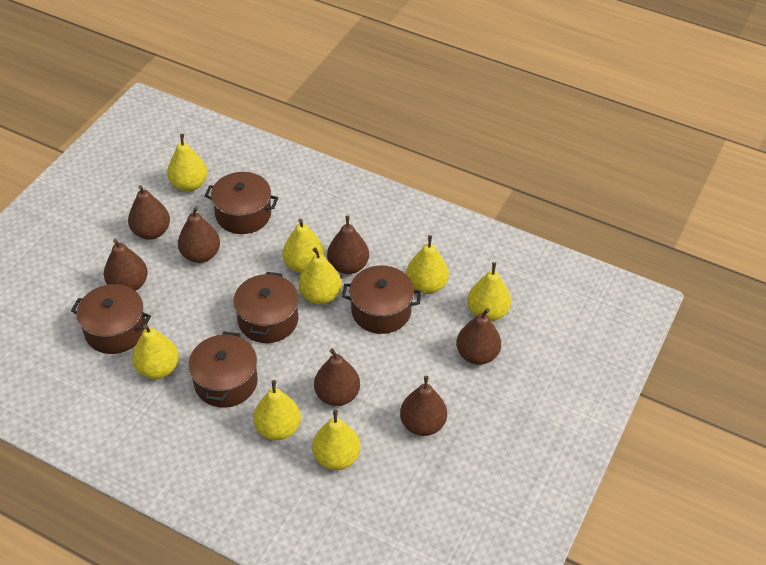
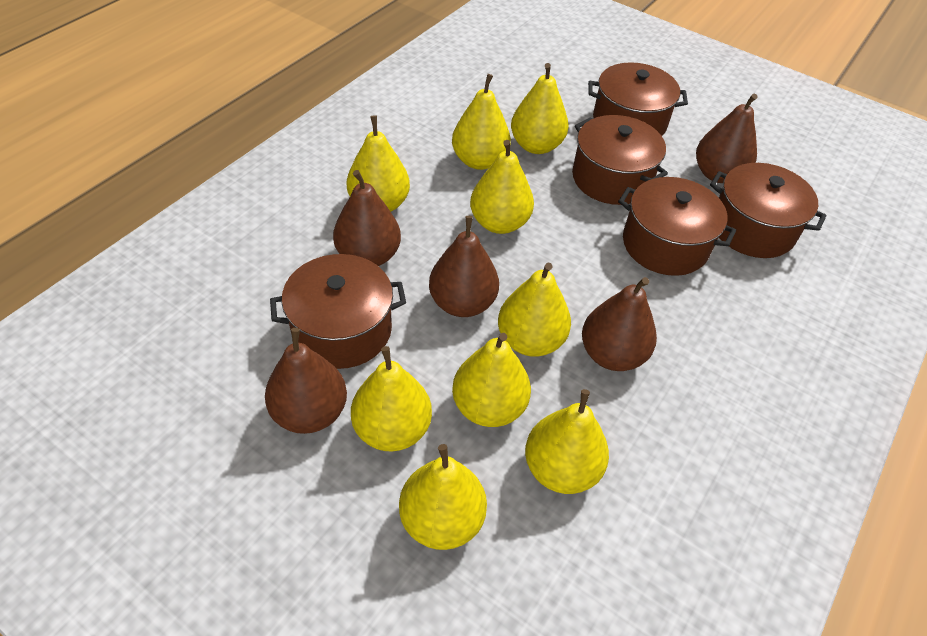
brown pear: 7 -> 5
yellow pear: 8 -> 9

